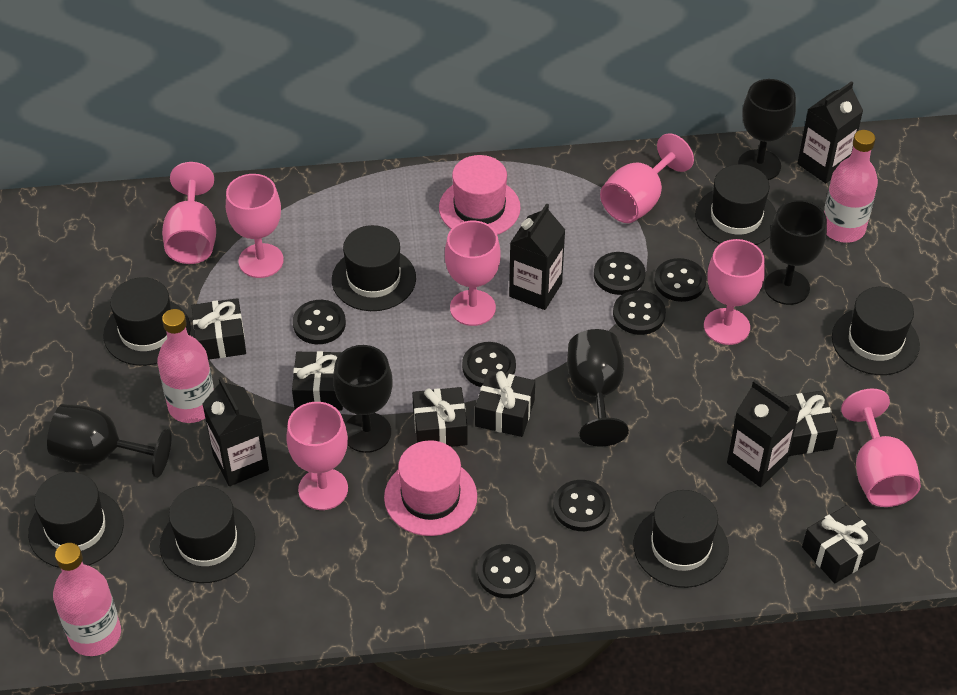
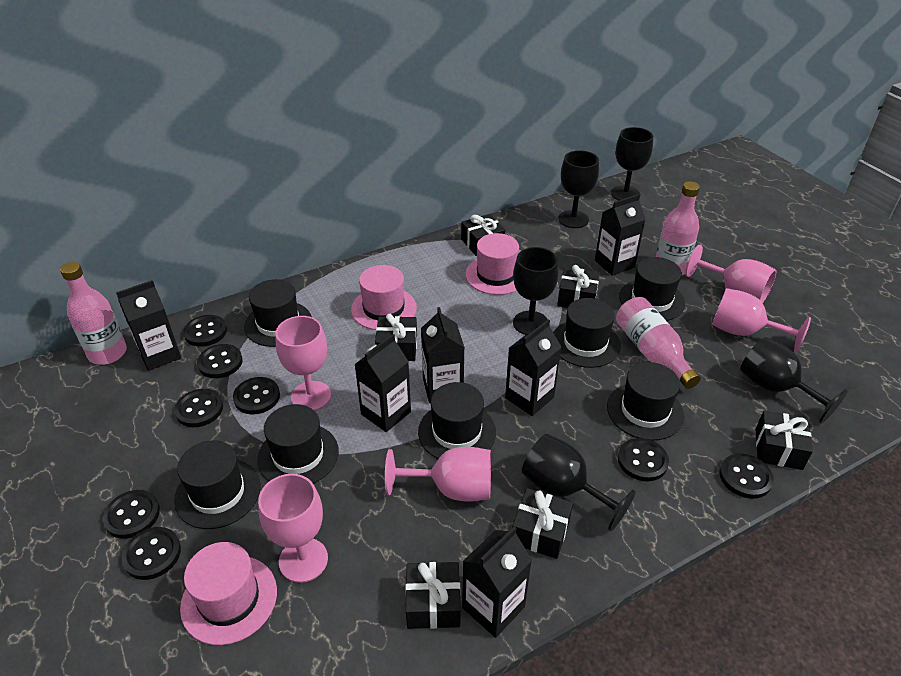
black button: 7 -> 8
black carton: 4 -> 6
pink goblet: 7 -> 5
pink hat: 2 -> 3

